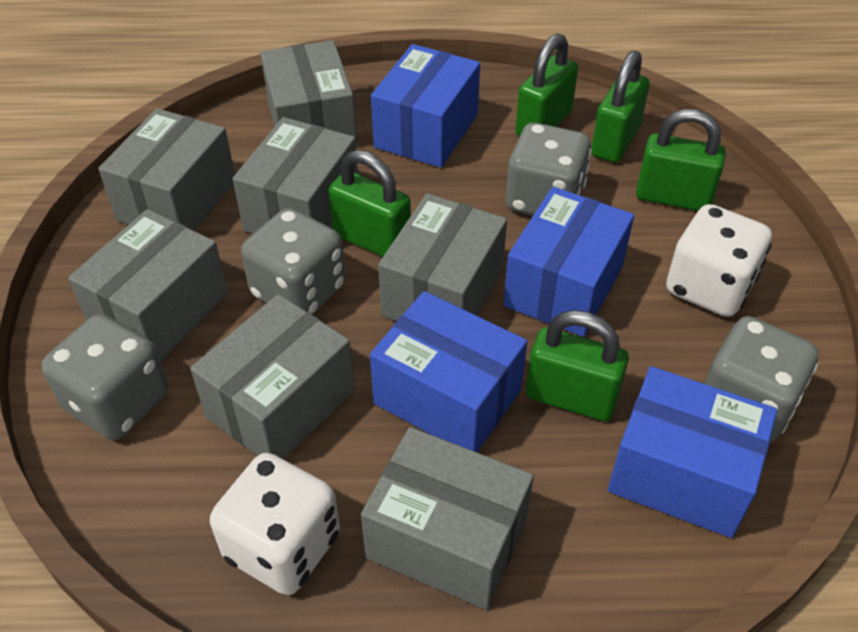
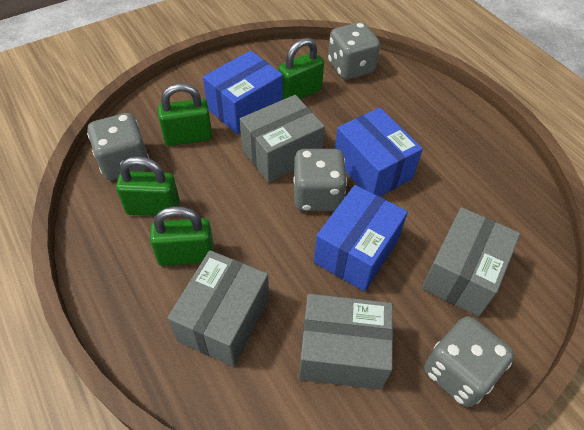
blue box: 4 -> 3
green padlock: 5 -> 4
grey box: 7 -> 4
white dice: 2 -> 0

